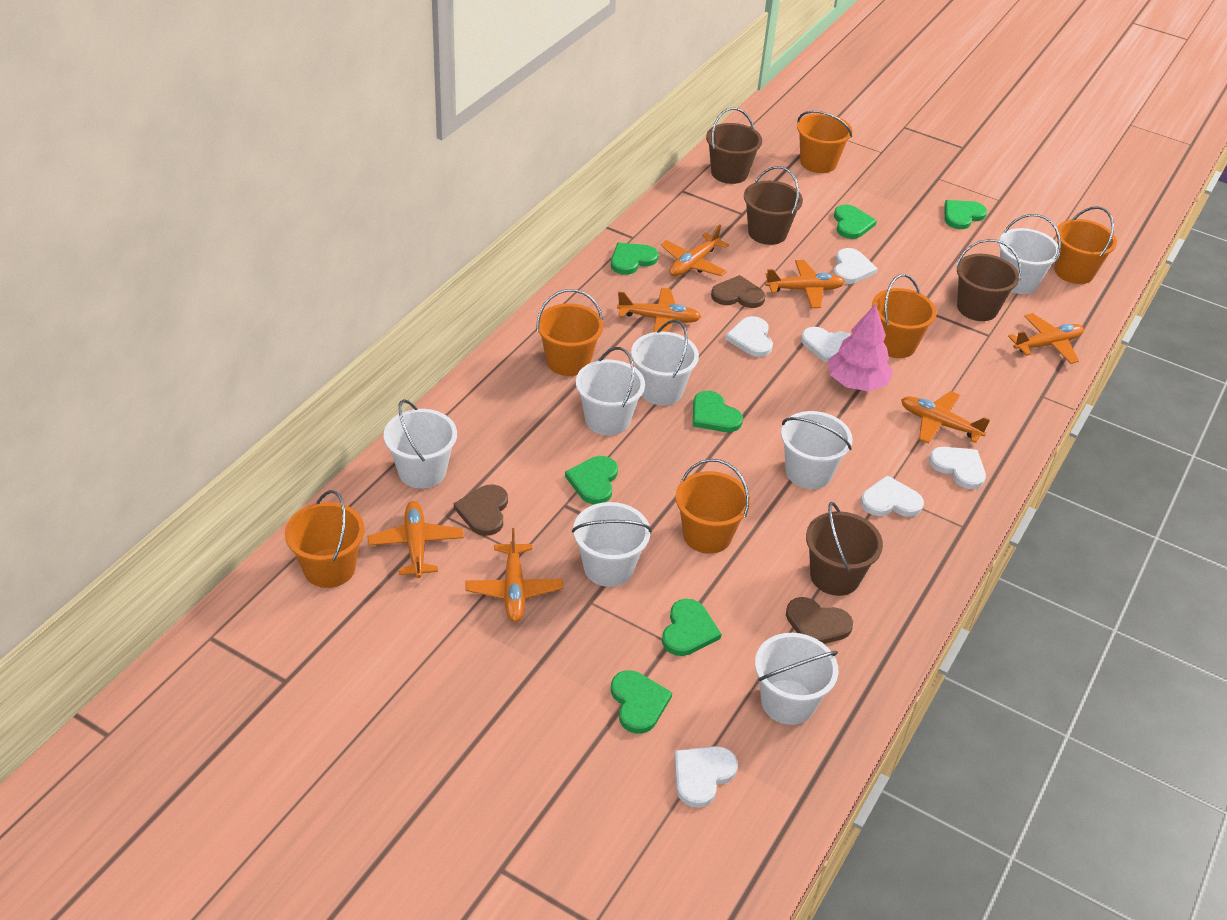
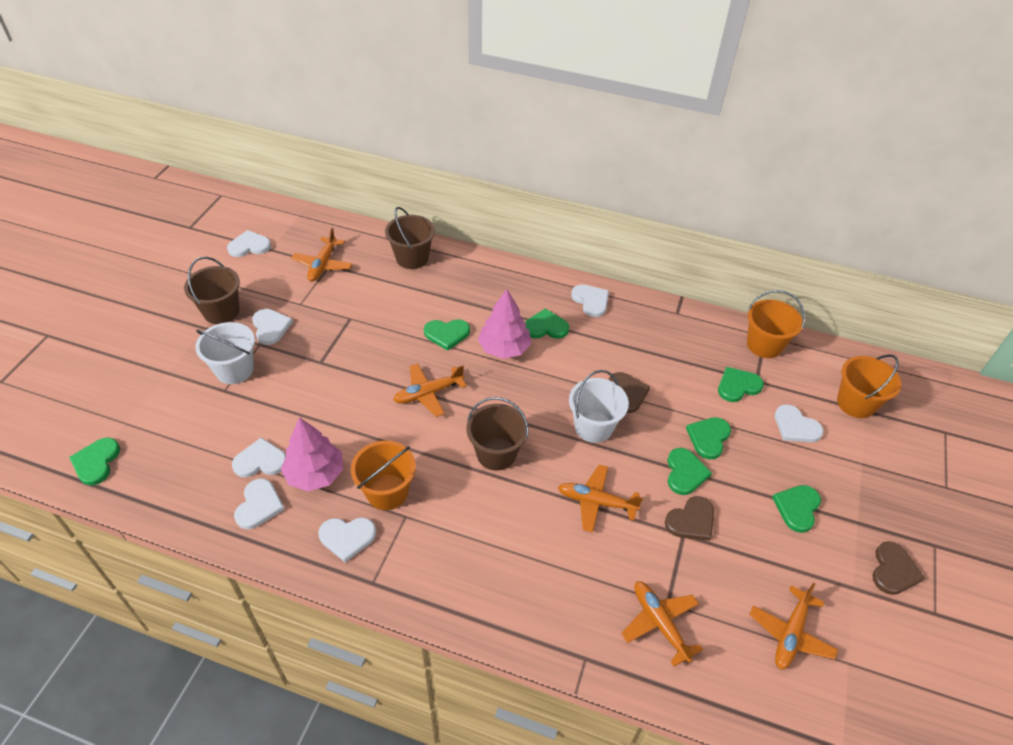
brown bucket: 4 -> 3
orange bucket: 6 -> 3
orange plane: 7 -> 5
pink tree: 1 -> 2
white bucket: 7 -> 2
white heart: 6 -> 7

